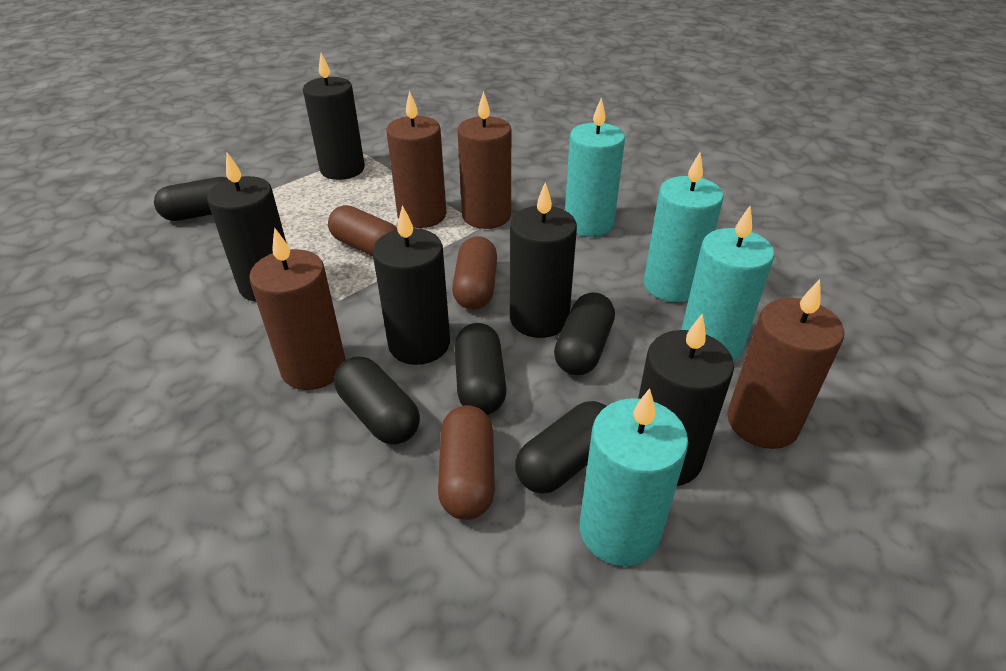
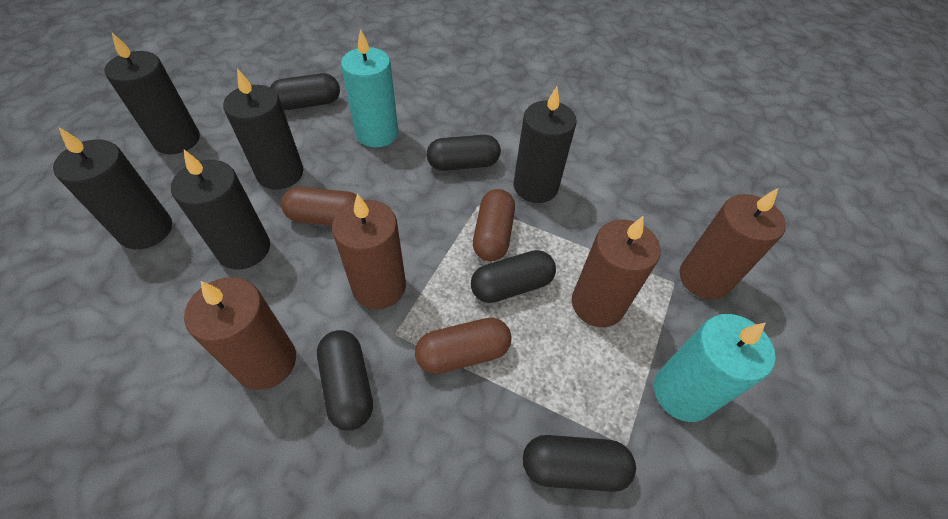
turquoise candle: 4 -> 2

